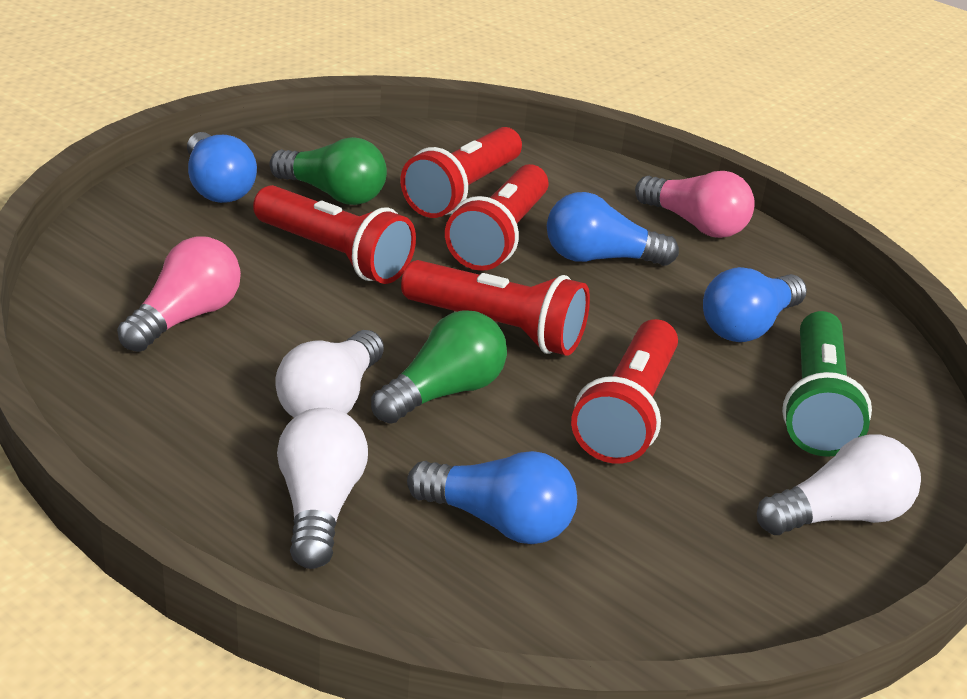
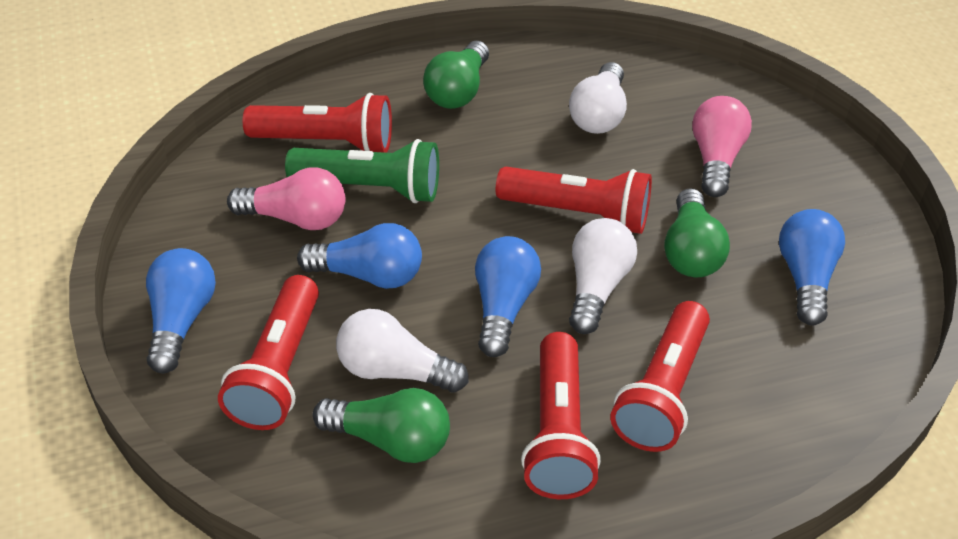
green light bulb: 2 -> 3

